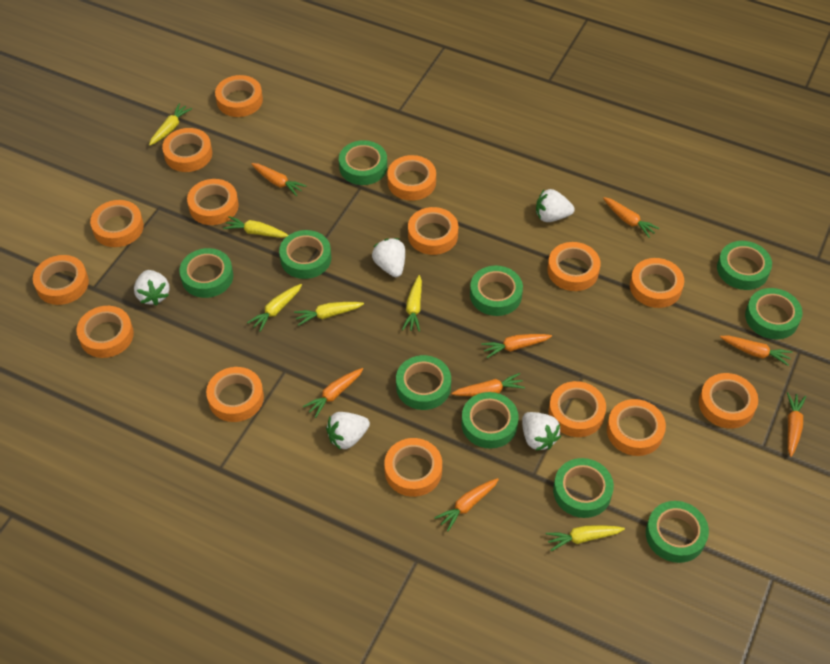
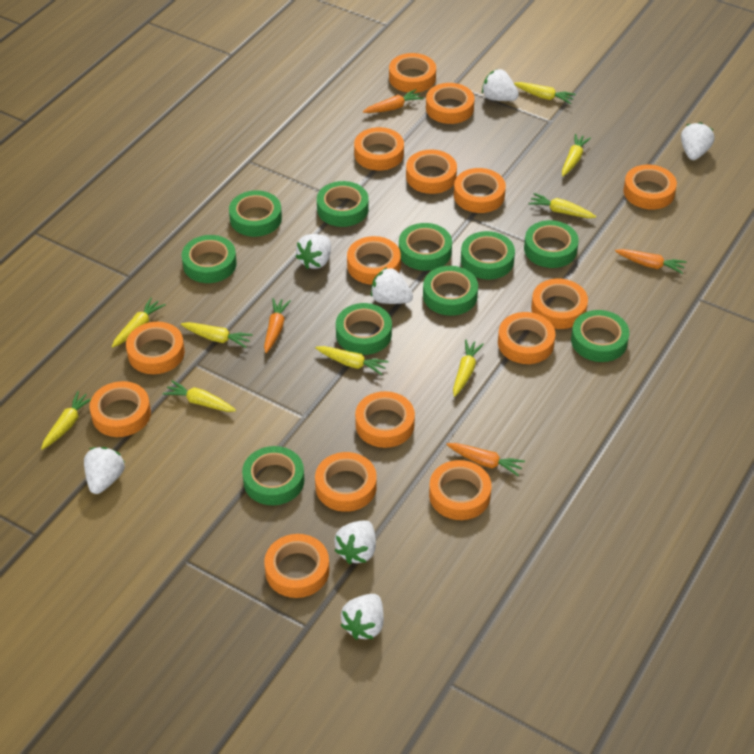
orange carrot: 8 -> 4
white strawberry: 5 -> 7
yellow carrot: 6 -> 9

